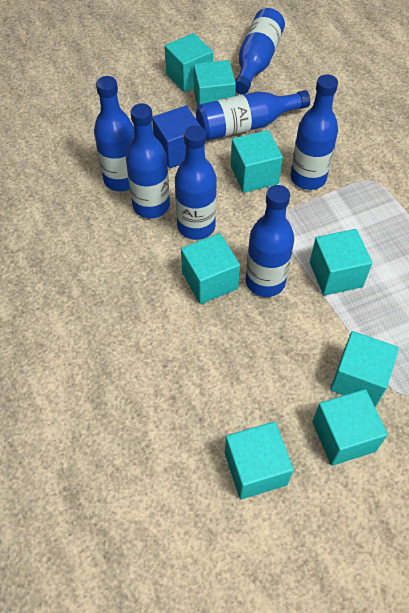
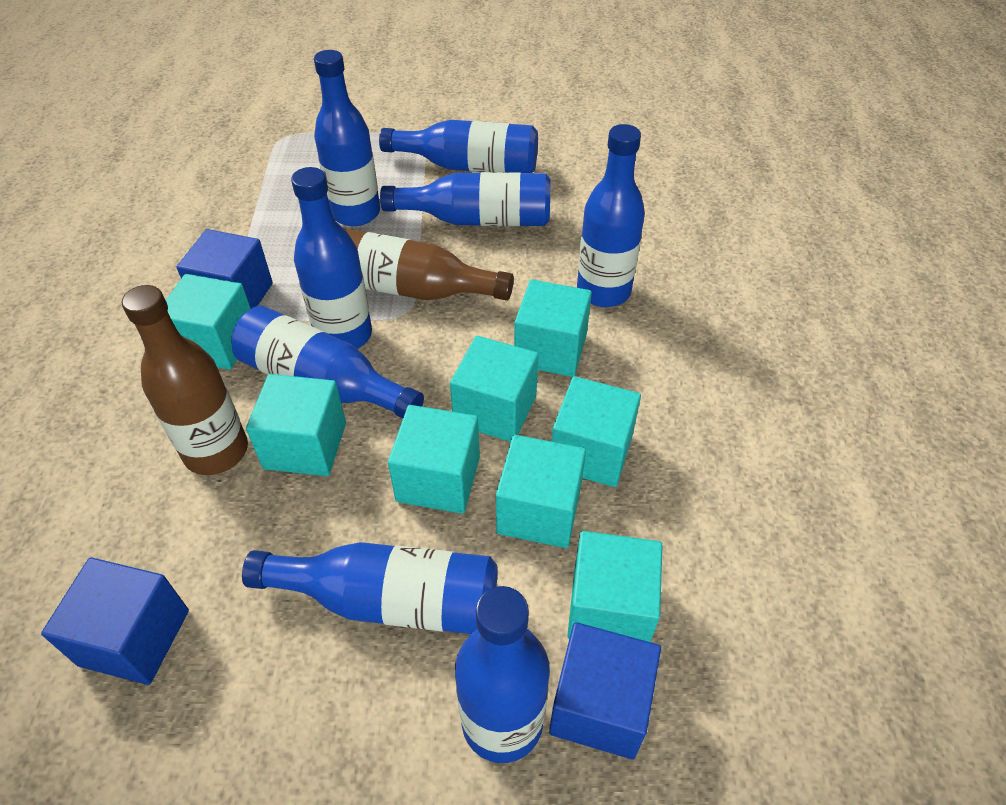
blue bottle: 7 -> 8
blue cube: 1 -> 3
brown bottle: 0 -> 2

